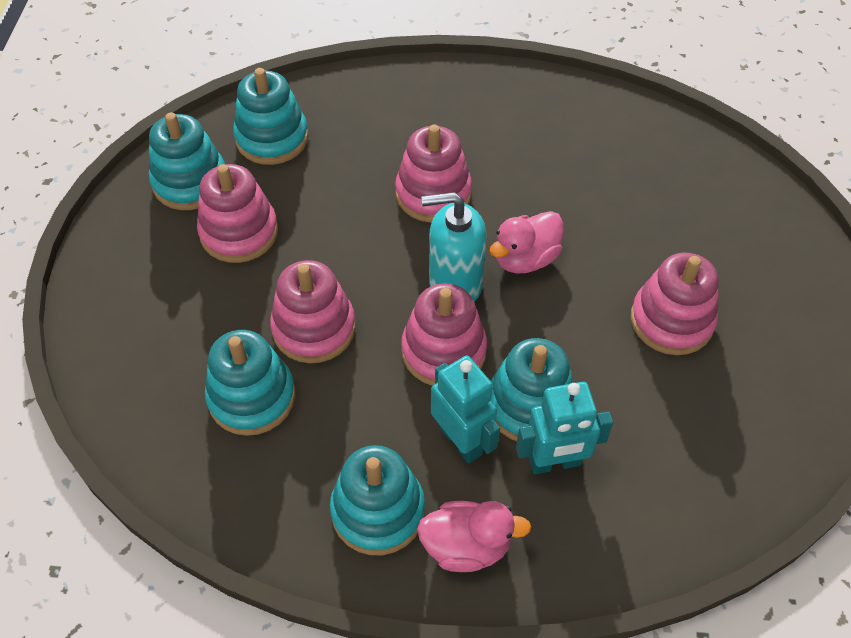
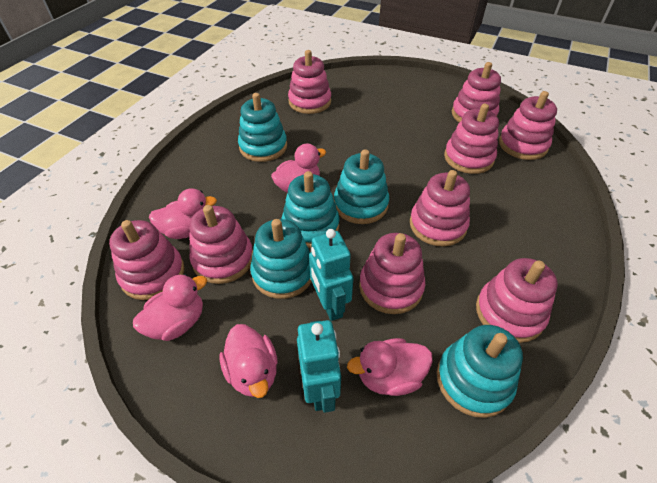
pink duck: 2 -> 5
pink stacking toy: 5 -> 9
turquoise soap dispenser: 1 -> 0

